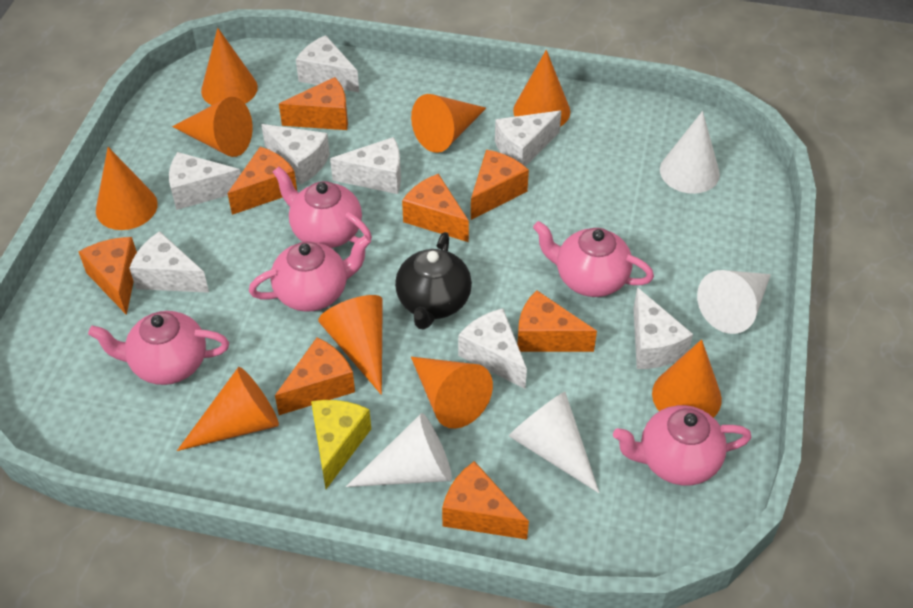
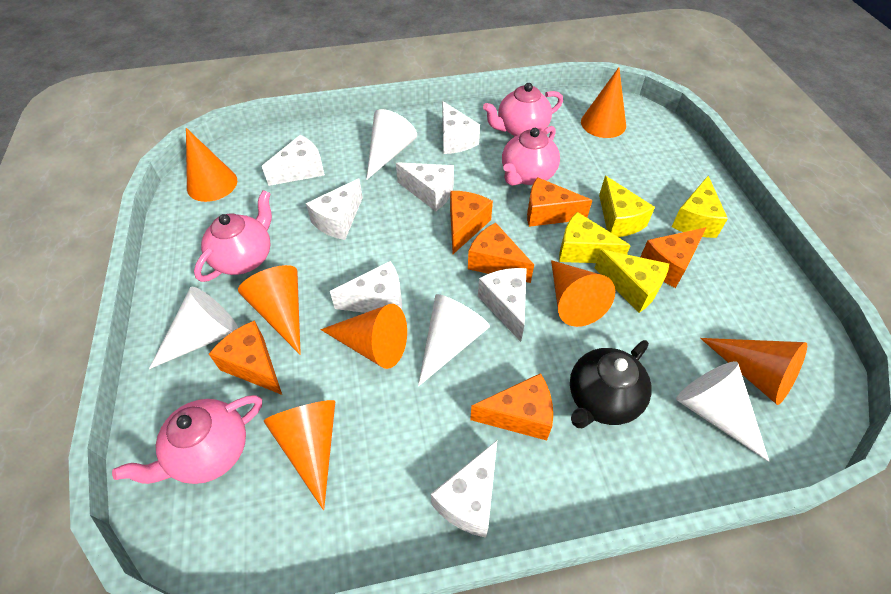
orange cheese: 8 -> 6
orange cone: 9 -> 7
pink teapot: 5 -> 4
white cheese: 8 -> 7
yellow cheese: 1 -> 4

